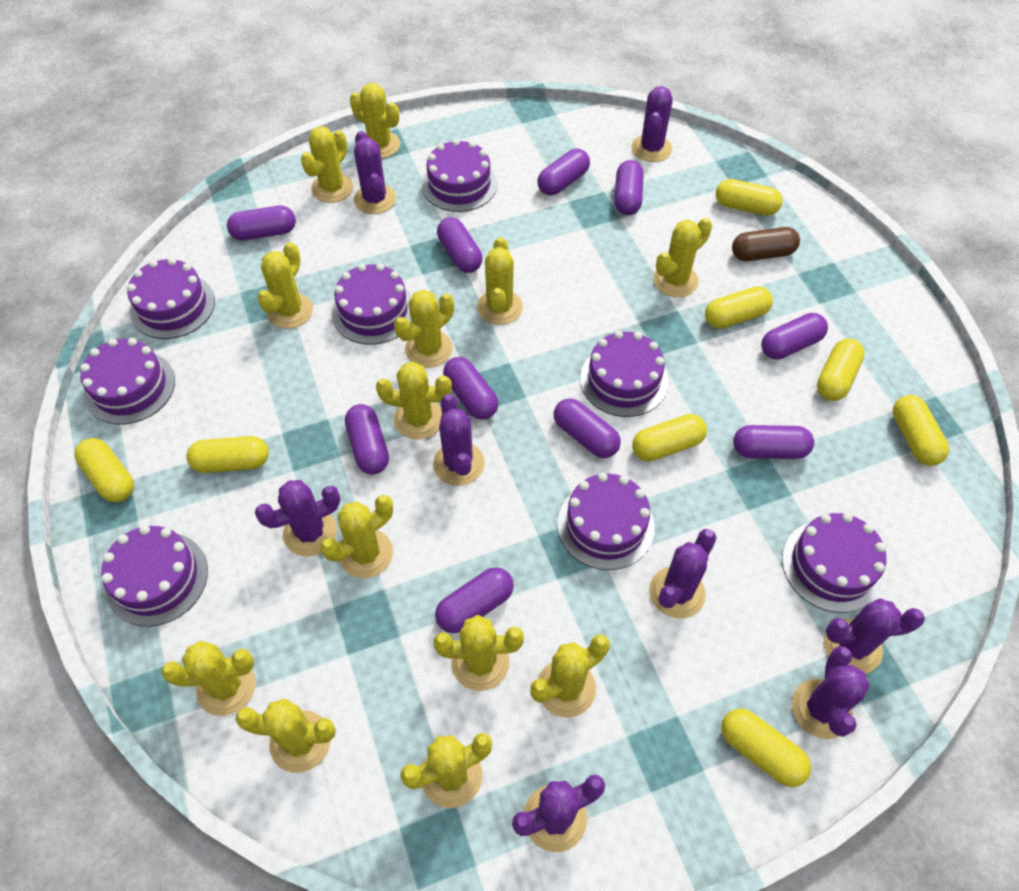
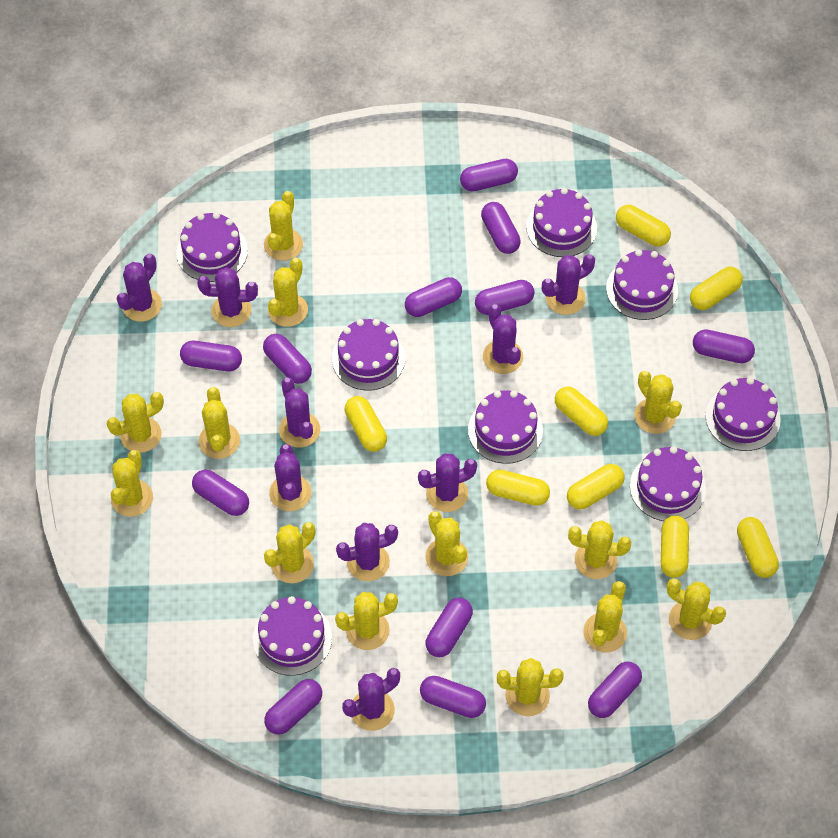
brown capsule: 1 -> 0
purple cactus: 8 -> 9
purple capsule: 10 -> 12

